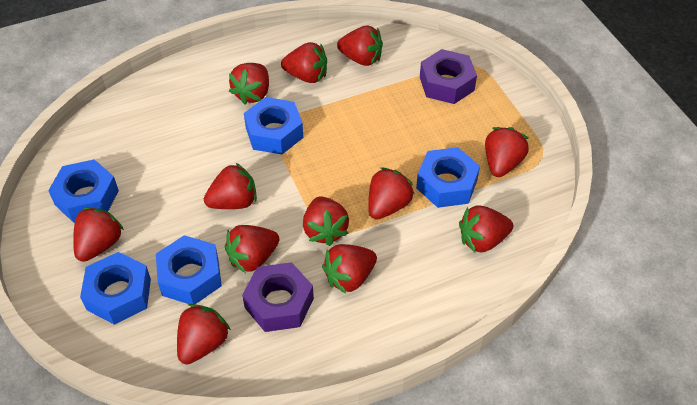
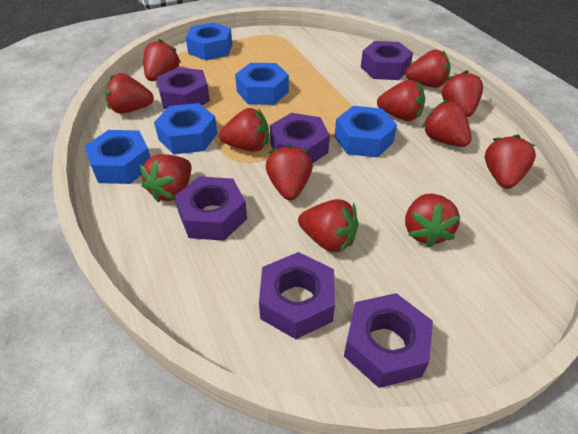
purple nut: 2 -> 6

